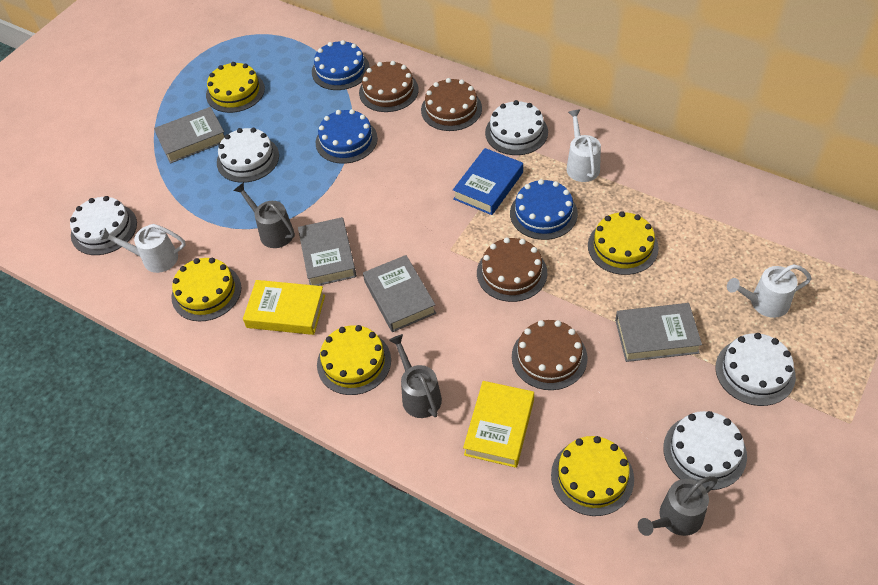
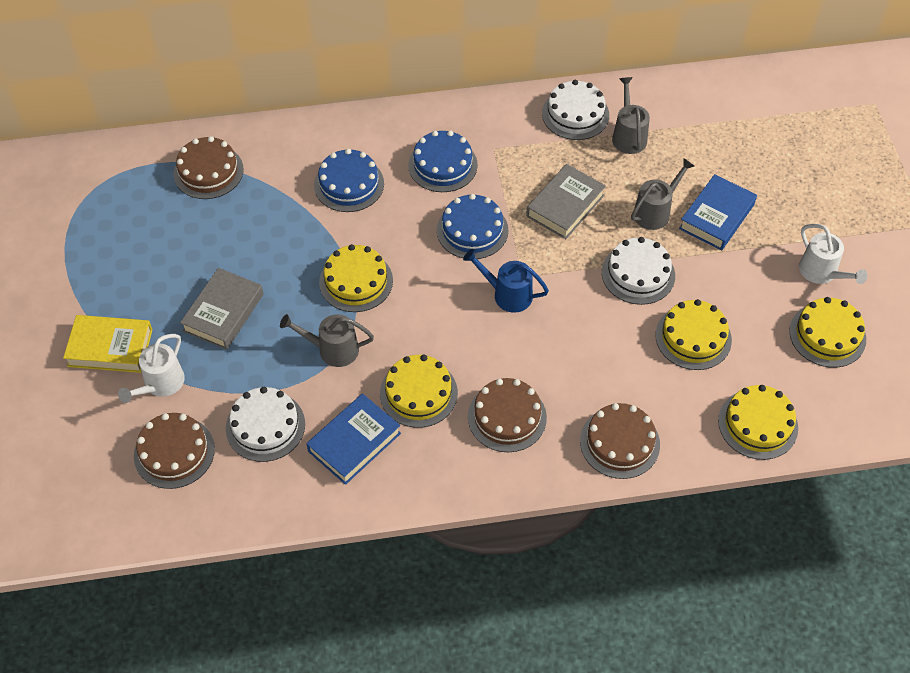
blue book: 1 -> 2
blue watering can: 0 -> 1
grey book: 4 -> 2
white cake: 5 -> 3
white watering can: 3 -> 2
yellow book: 2 -> 1

